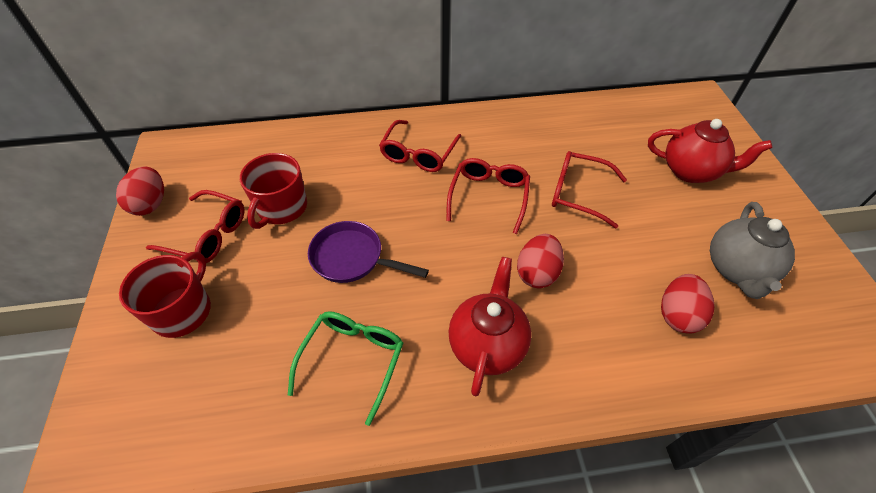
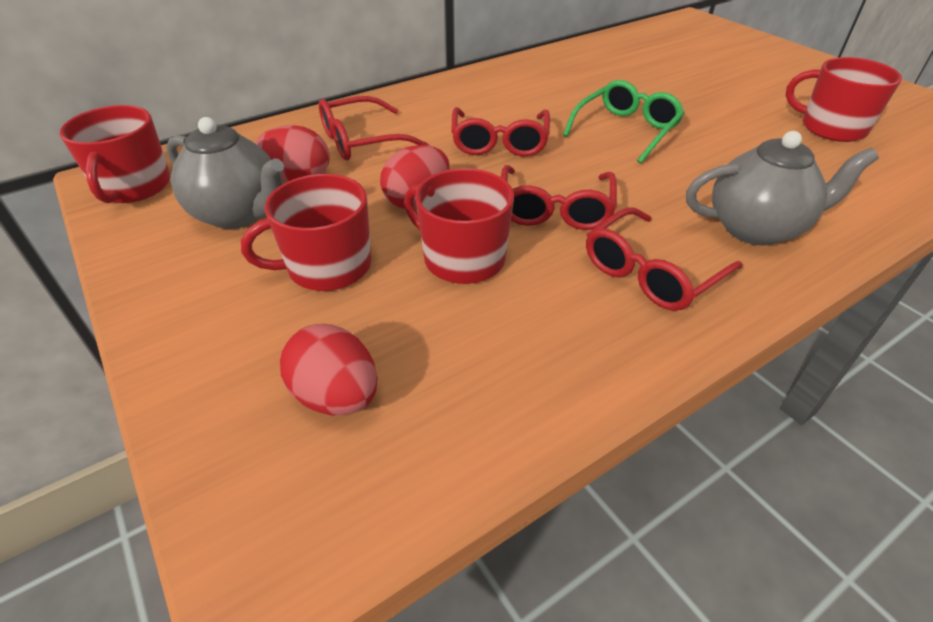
grey teapot: 1 -> 2
purple pan: 1 -> 0
red mug: 2 -> 4
red teapot: 2 -> 0

